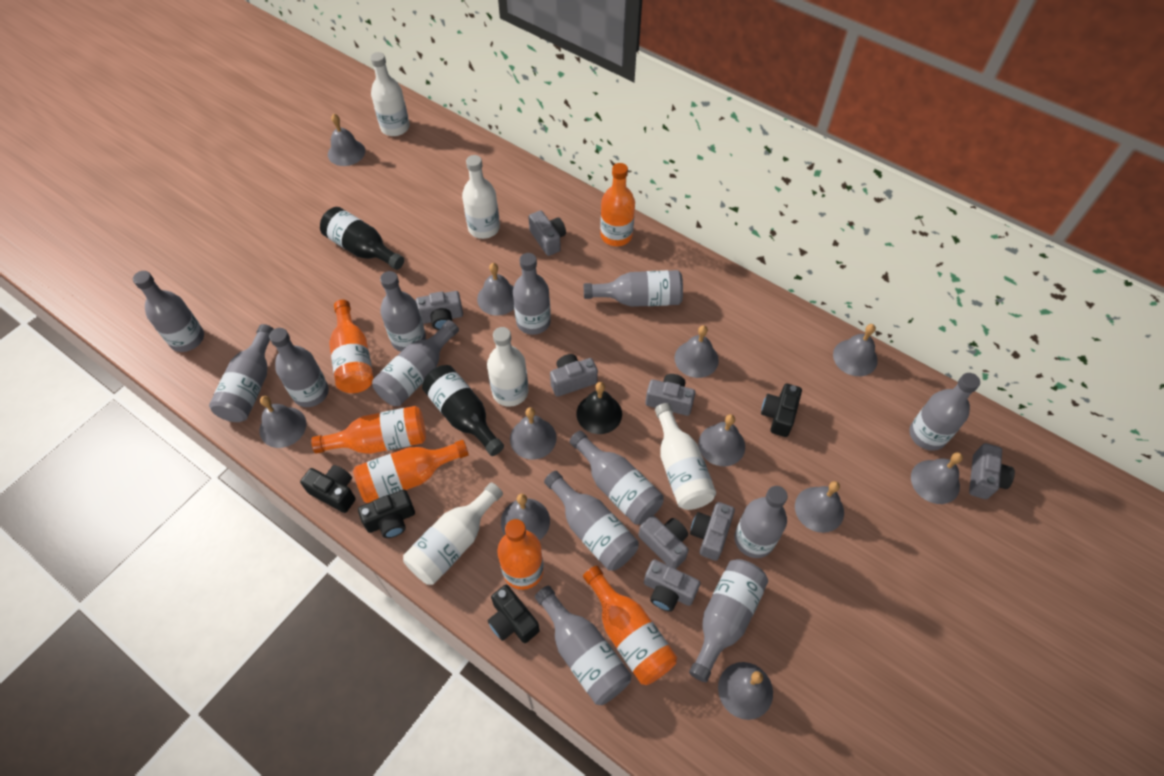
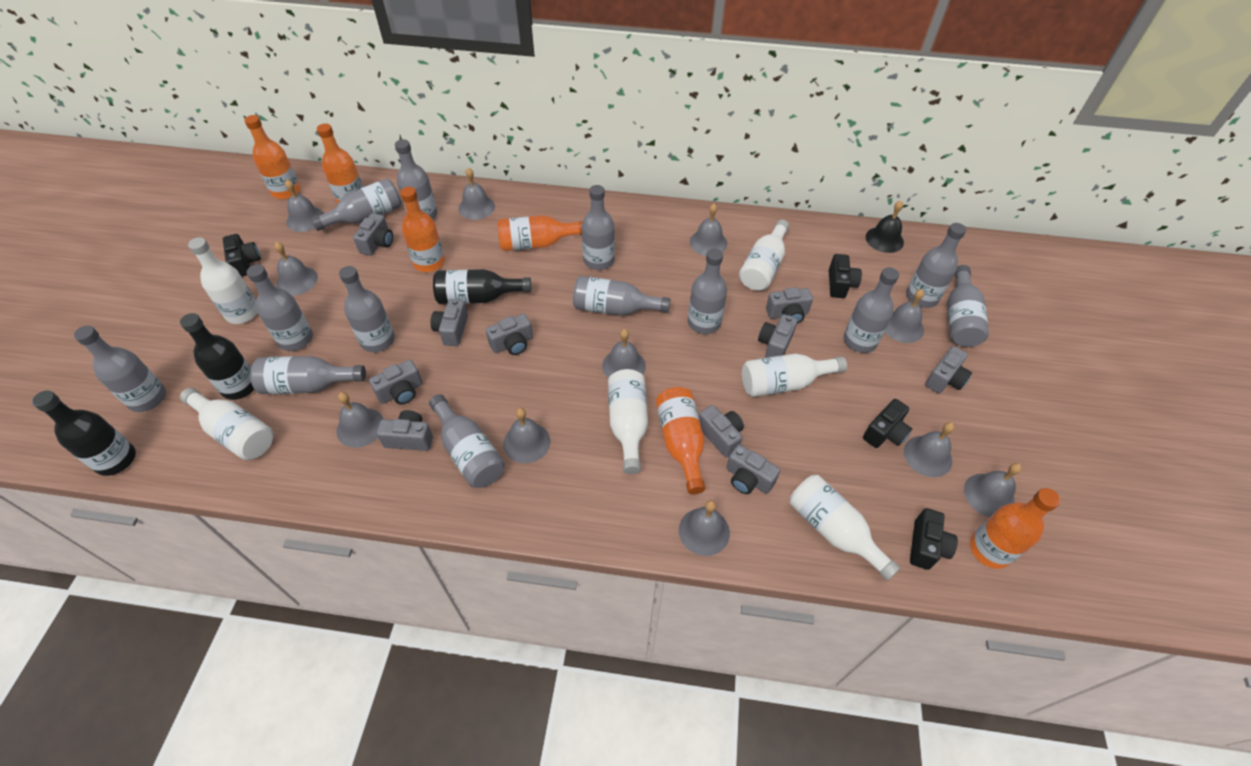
black bottle: 2 -> 3
grey camera: 8 -> 10
white bottle: 5 -> 6

